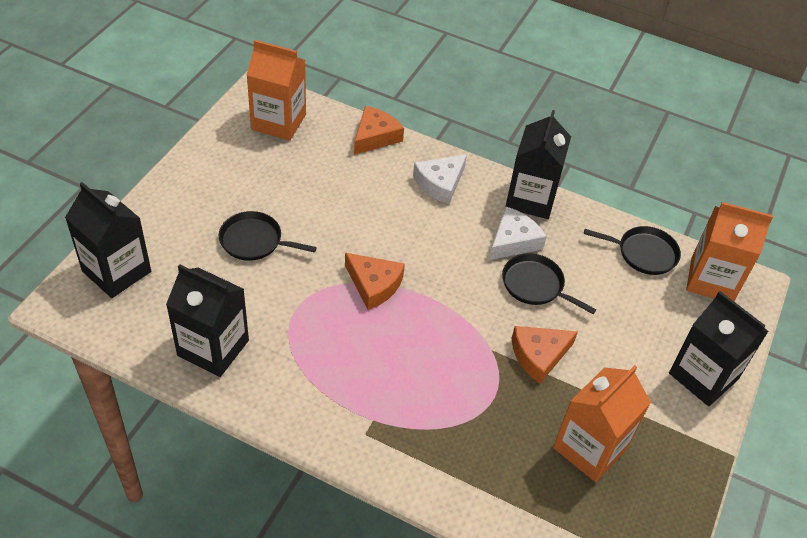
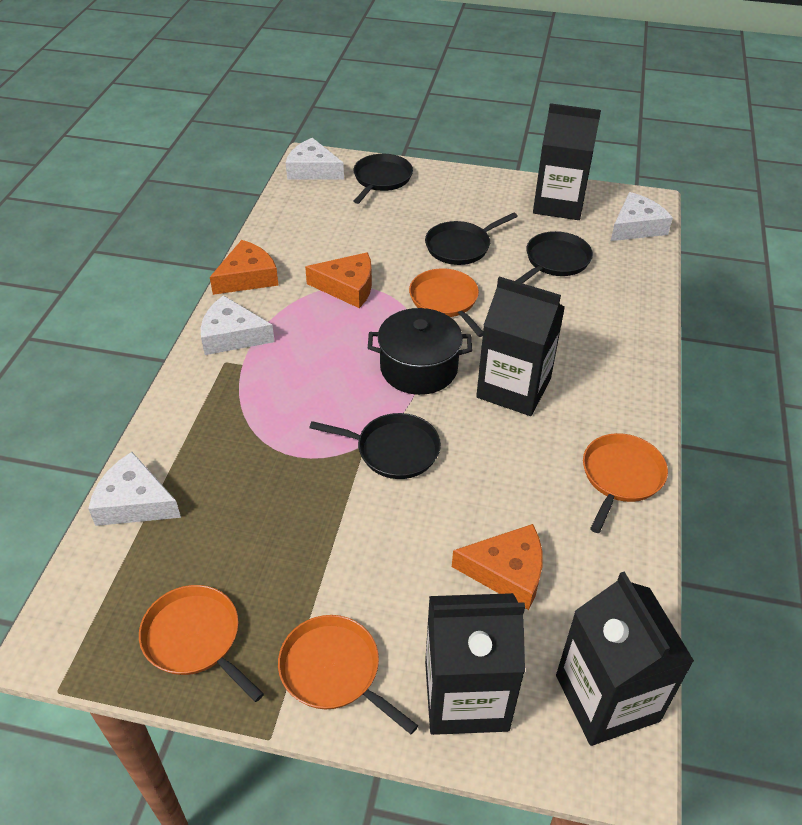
black pan: 3 -> 4
black pot: 0 -> 1
orange carton: 3 -> 0
orange pan: 0 -> 4
white cheese: 2 -> 4

